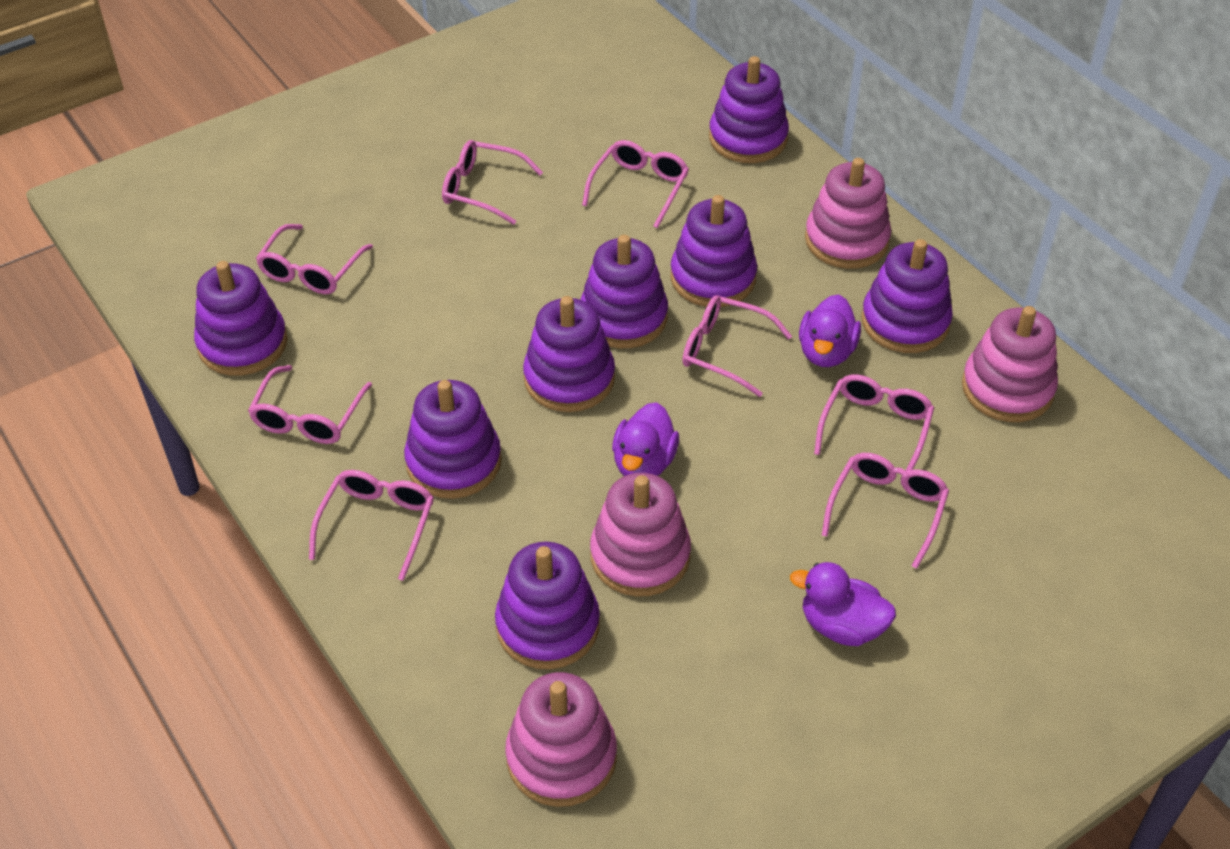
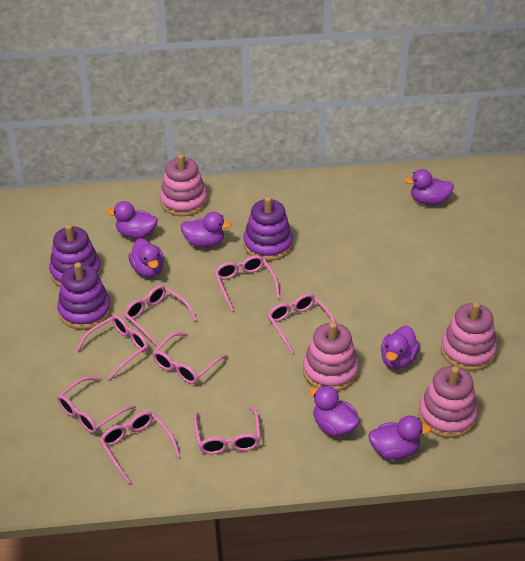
purple duck: 3 -> 7
purple stacking toy: 8 -> 3

